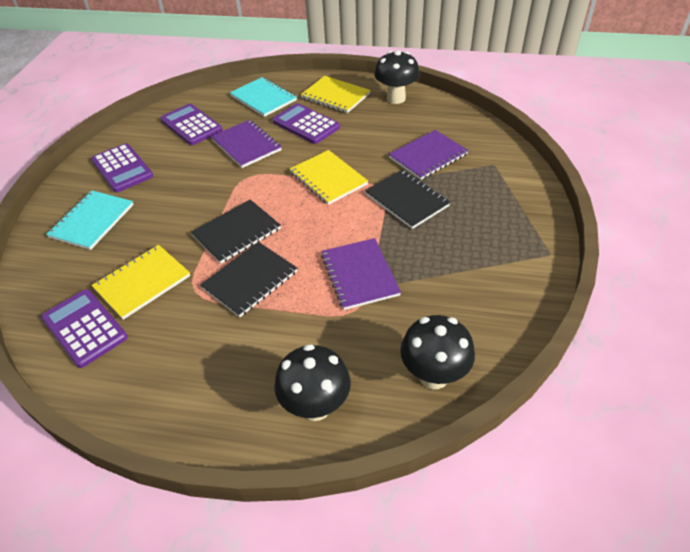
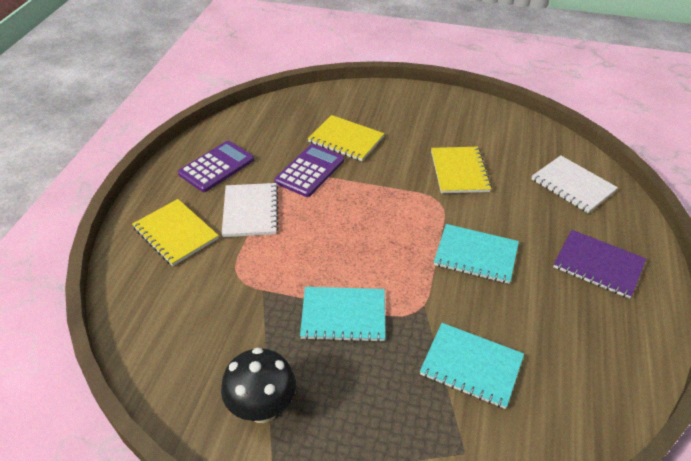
black mushroom: 3 -> 1
black notebook: 3 -> 0
purple calculator: 4 -> 2
purple notebook: 3 -> 1
turquoise notebook: 2 -> 3
white notebook: 0 -> 2

